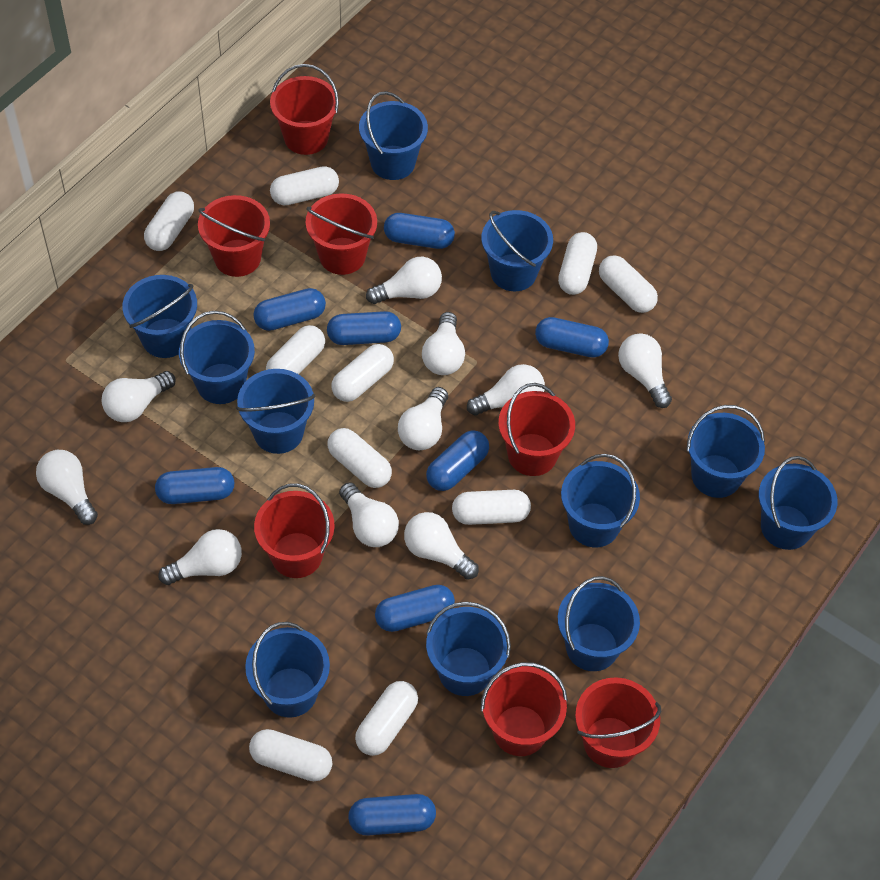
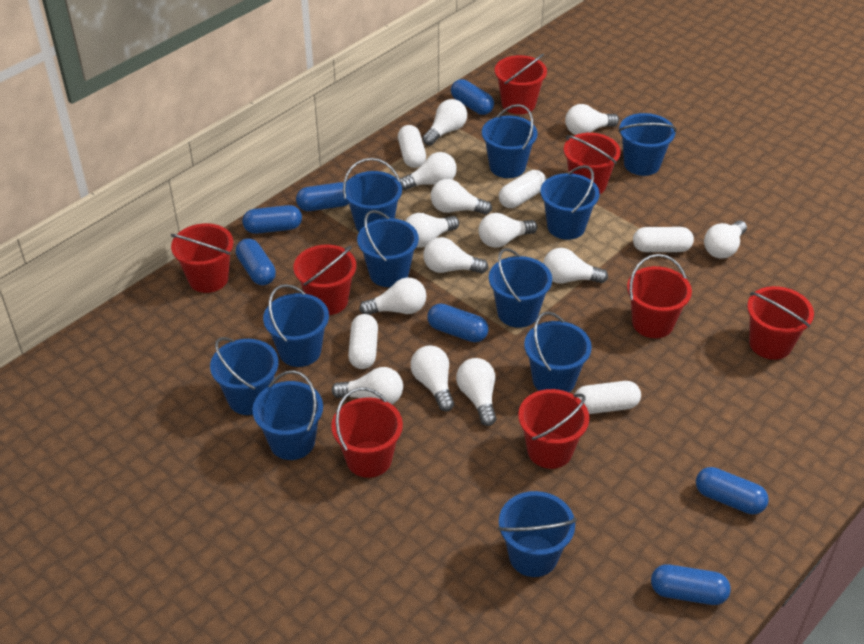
blue capsule: 8 -> 7
red bucket: 7 -> 8
white capsule: 10 -> 5
white light bulb: 10 -> 13

